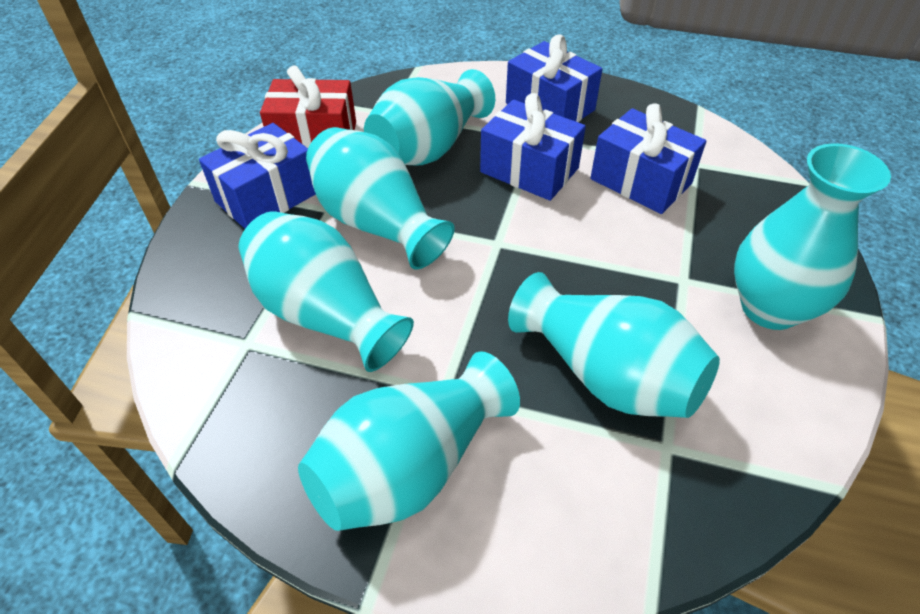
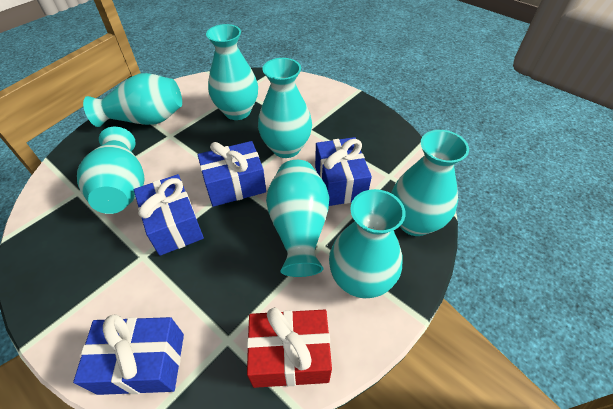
turquoise vase: 6 -> 7

